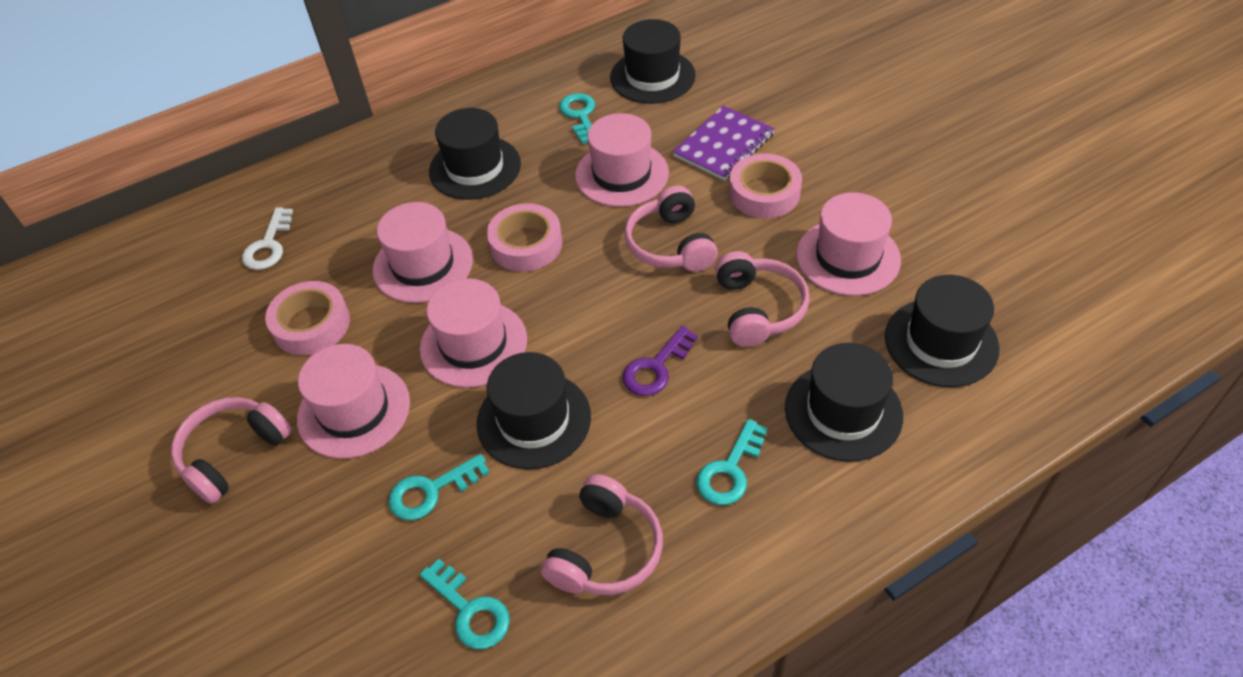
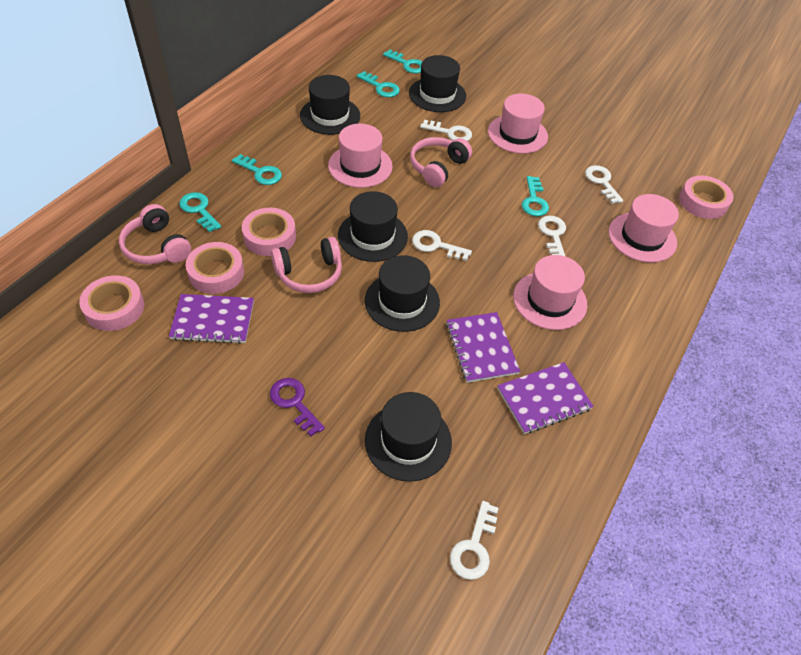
pink hat: 5 -> 4
pink headphones: 4 -> 3
pink tape: 3 -> 4
purple notebook: 1 -> 3
turquoise key: 4 -> 5
white key: 1 -> 5

